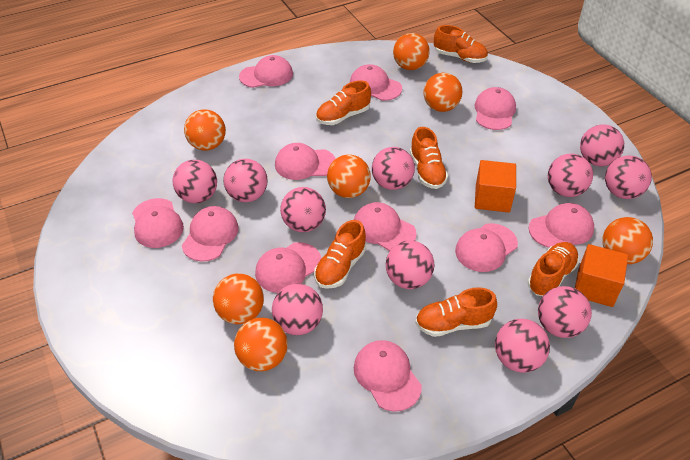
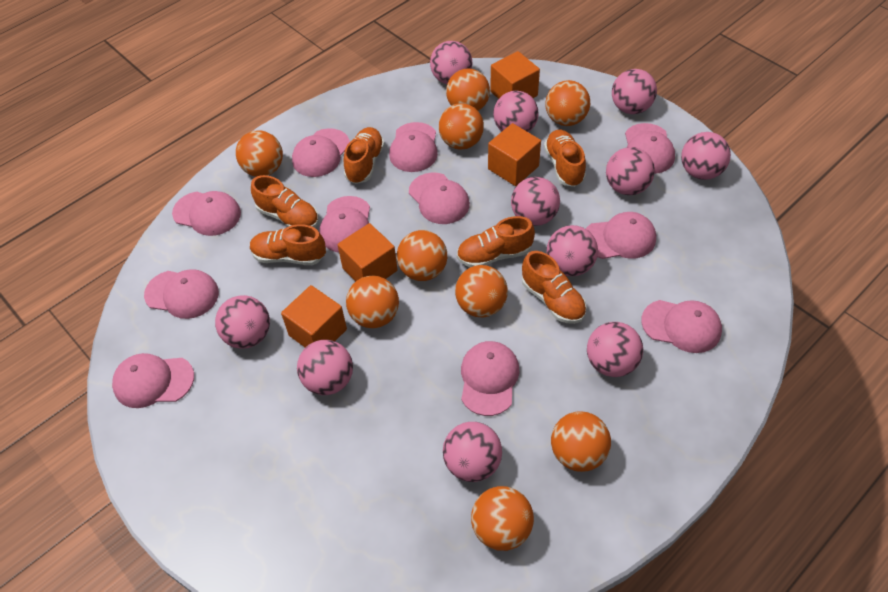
orange ball: 7 -> 9
orange cube: 2 -> 4

